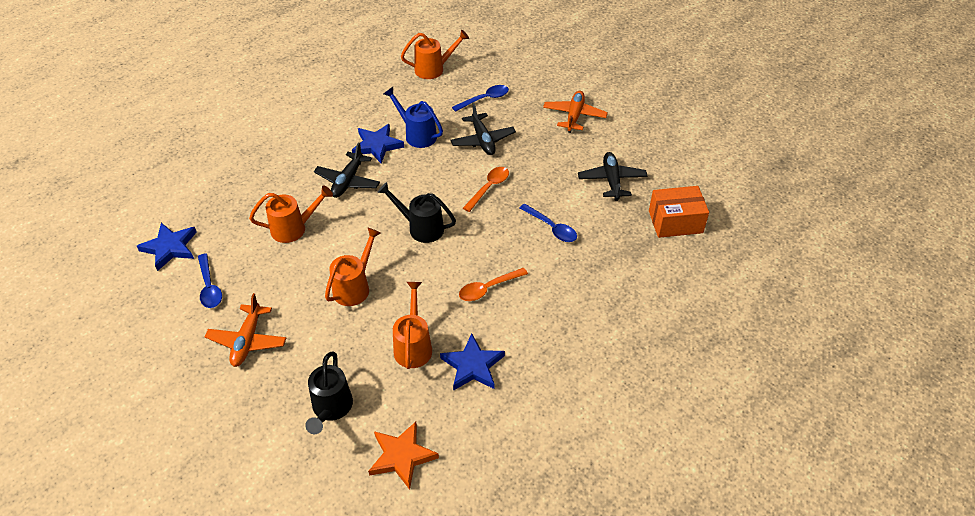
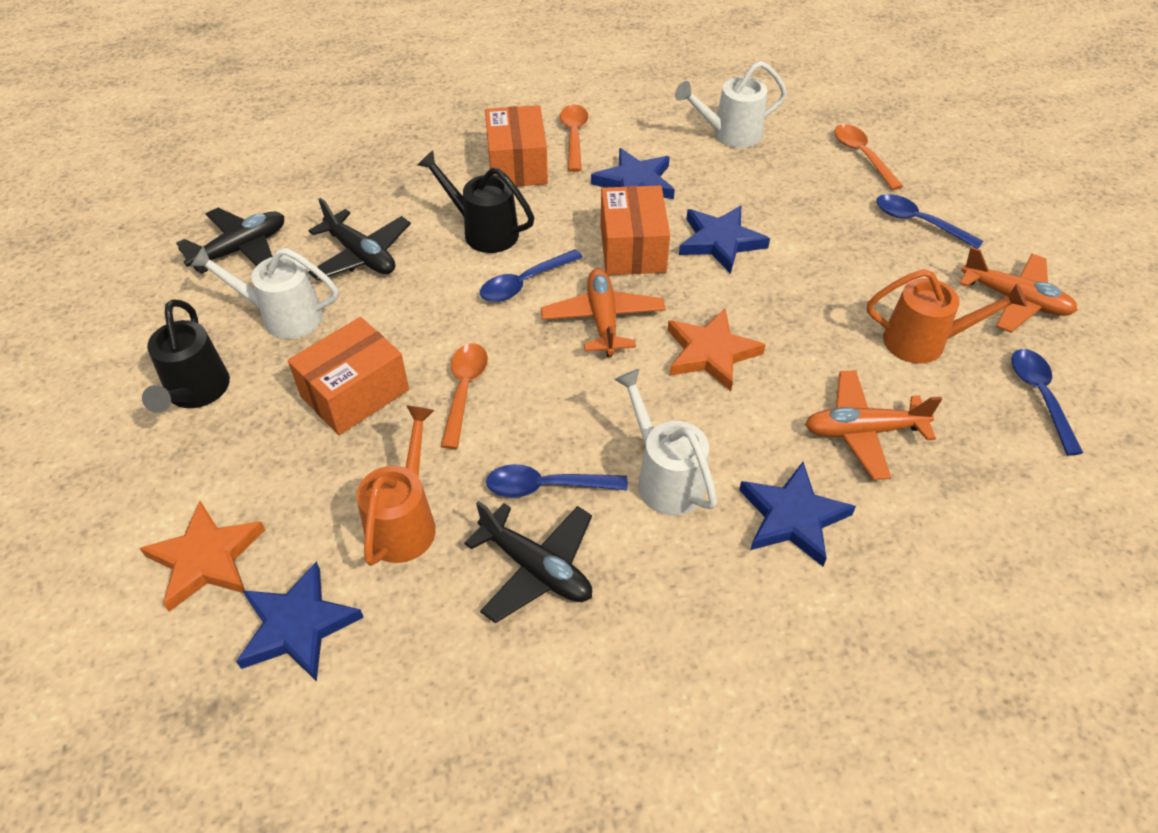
blue spoon: 3 -> 4
blue star: 3 -> 4
blue watering can: 1 -> 0
orange box: 1 -> 3
orange plane: 2 -> 3
orange spoon: 2 -> 3
orange star: 1 -> 2
orange watering can: 4 -> 2
white watering can: 0 -> 3

